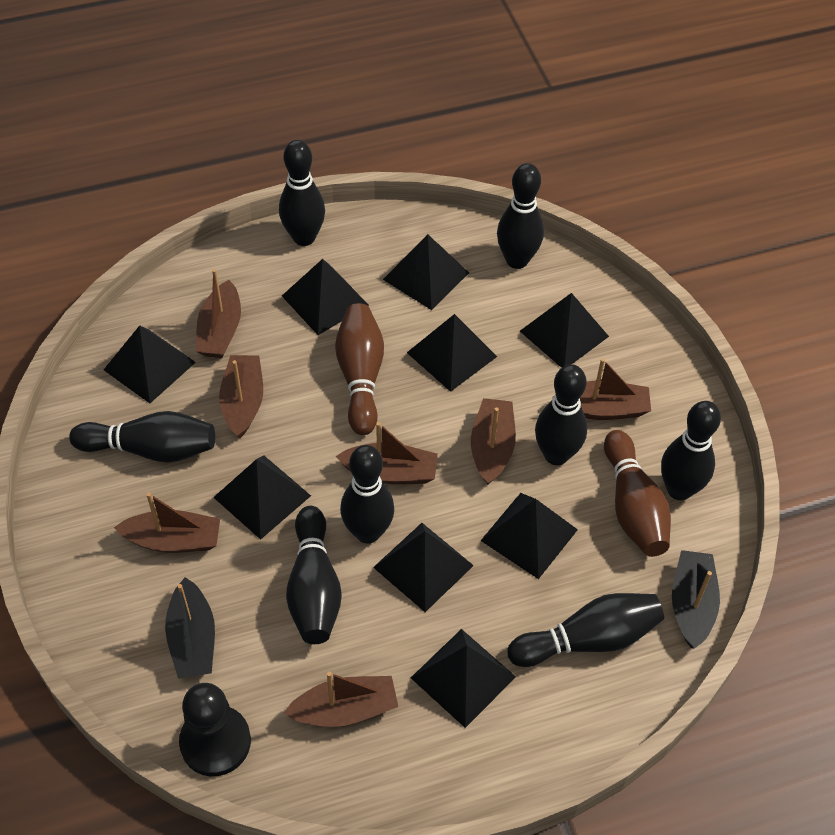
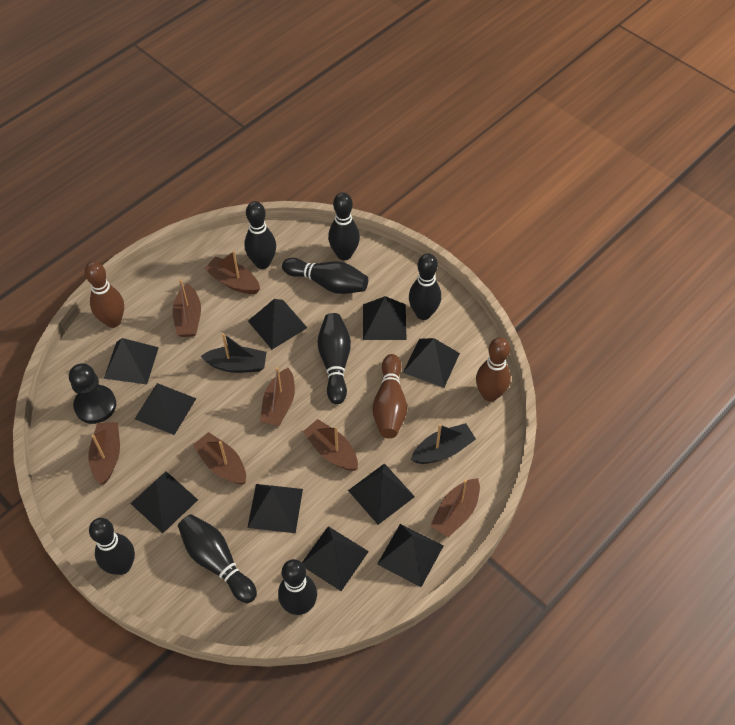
black pyramid: 9 -> 10
brown bowling pin: 2 -> 3

